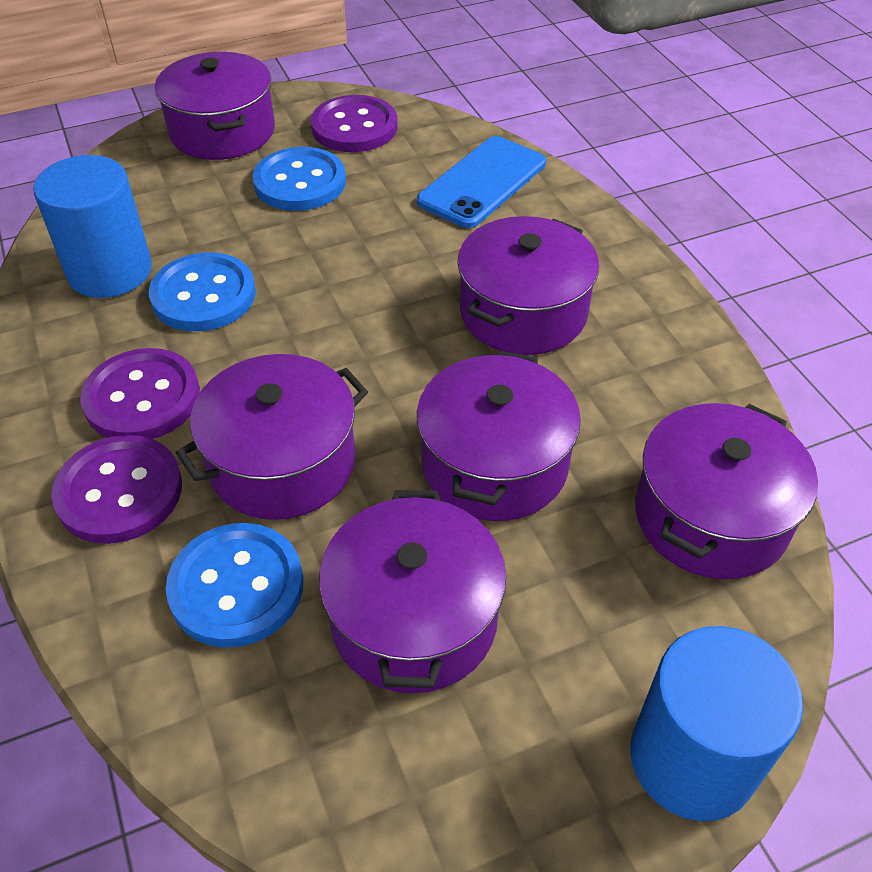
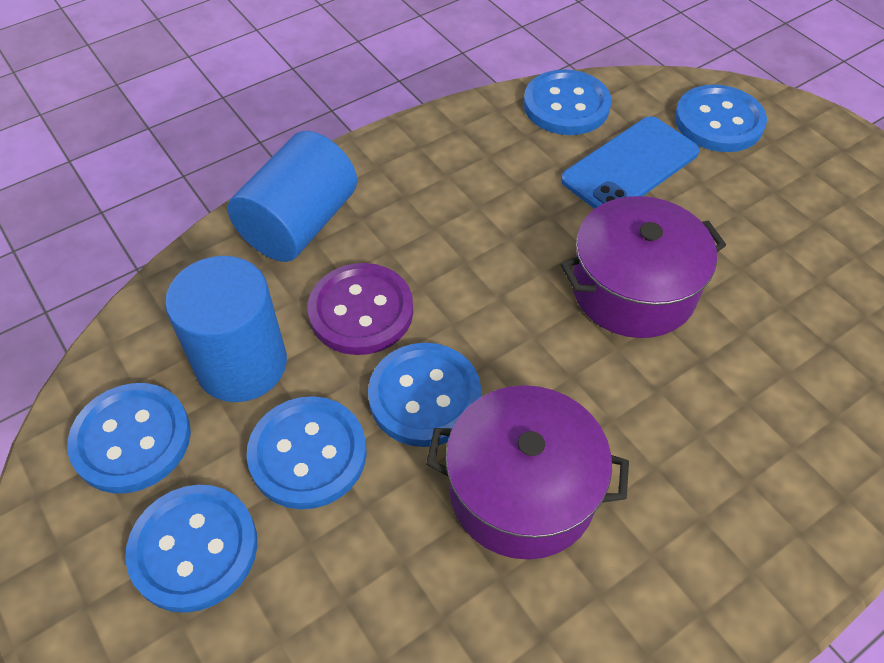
blue button: 3 -> 6
purple button: 3 -> 1
purple pot: 6 -> 2

